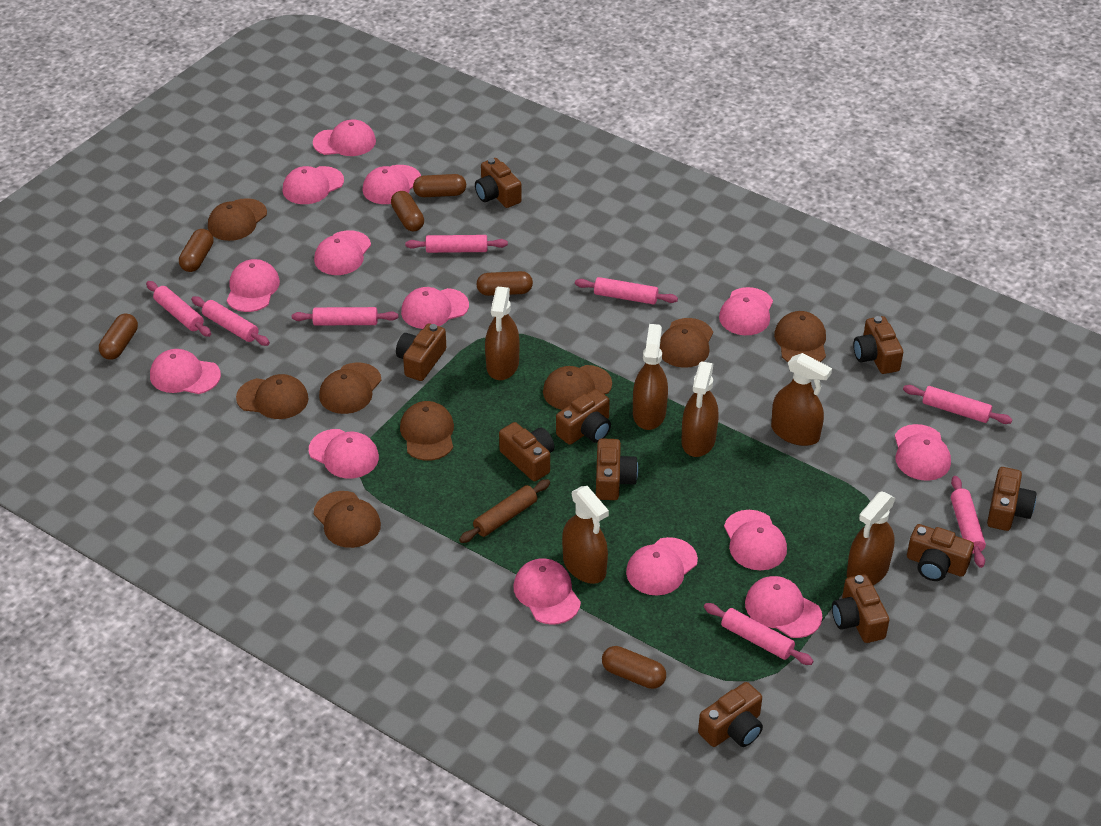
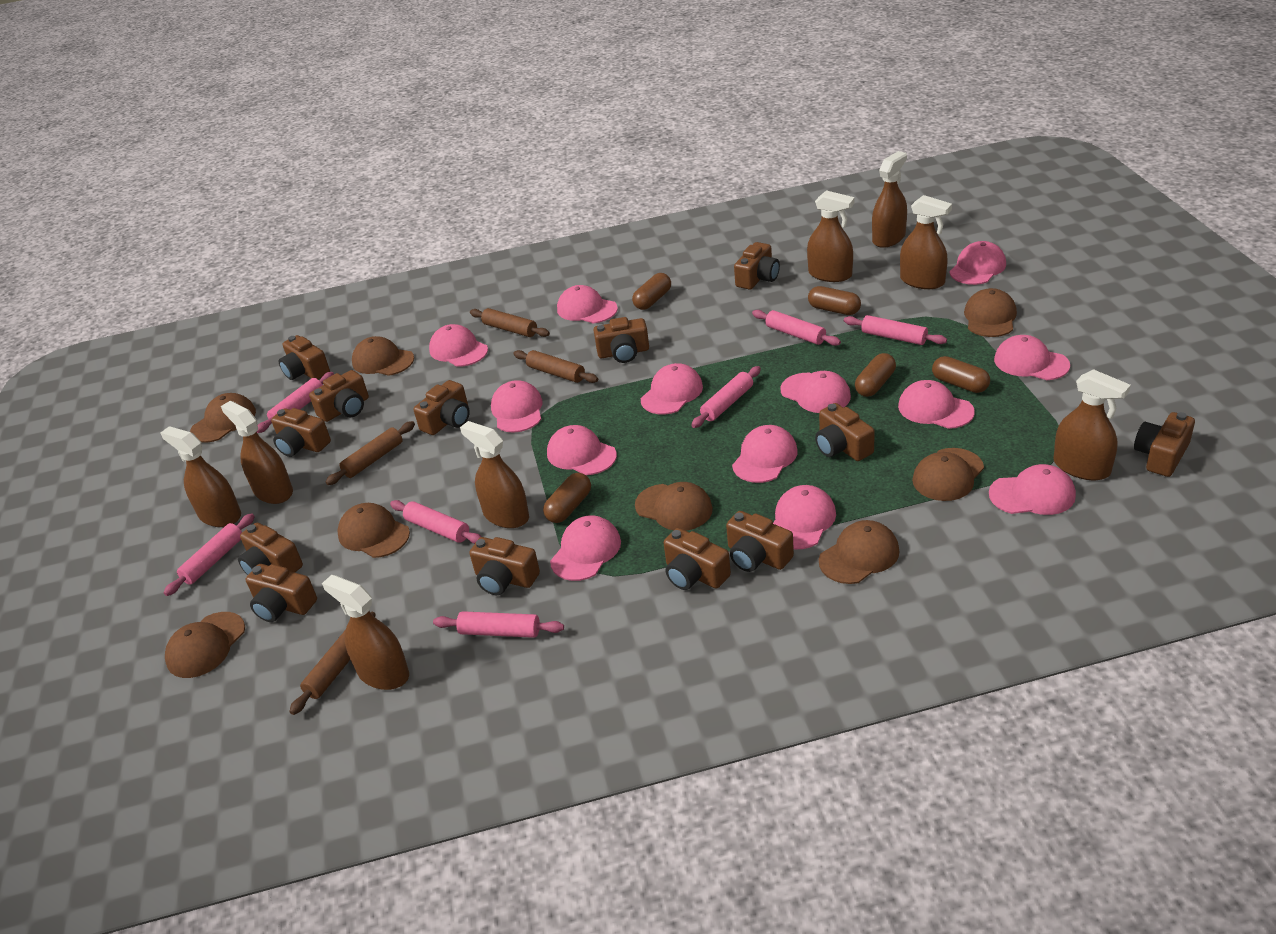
brown camera: 10 -> 13
brown capsule: 6 -> 5
brown rolling pin: 1 -> 4
brown spray bottle: 6 -> 8
pink cap: 14 -> 13
pink rolling pin: 8 -> 7

